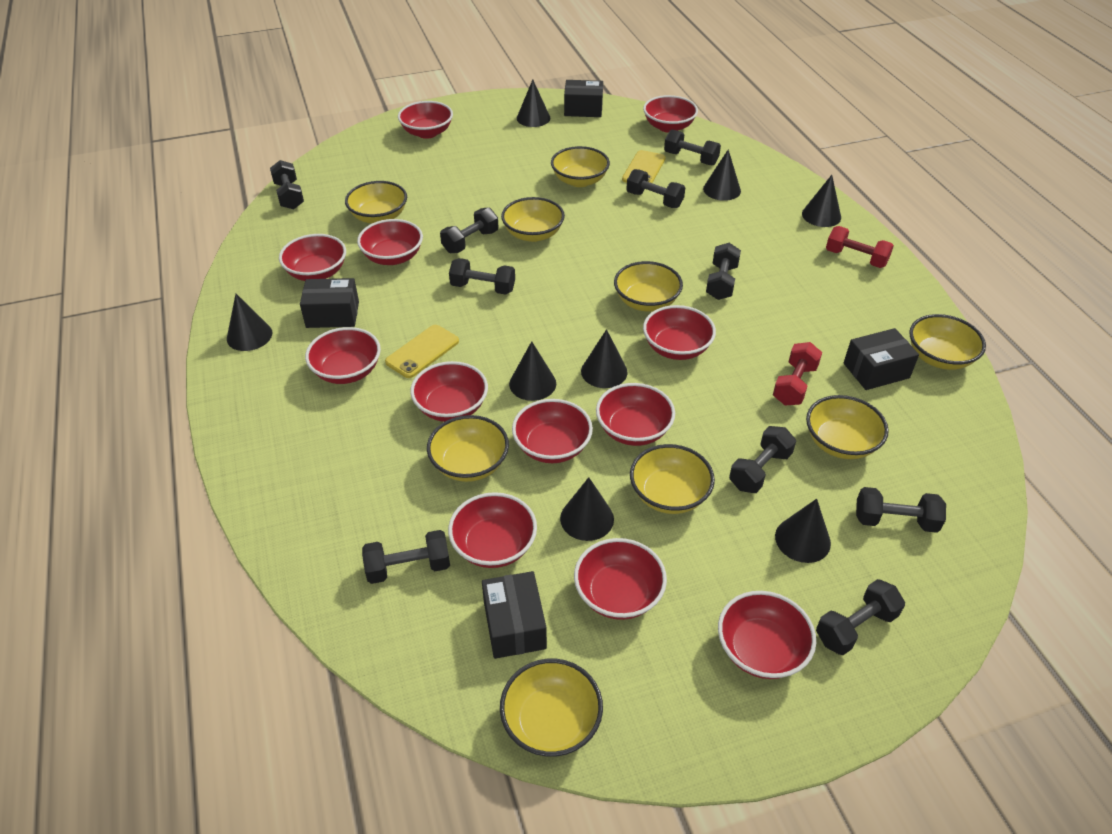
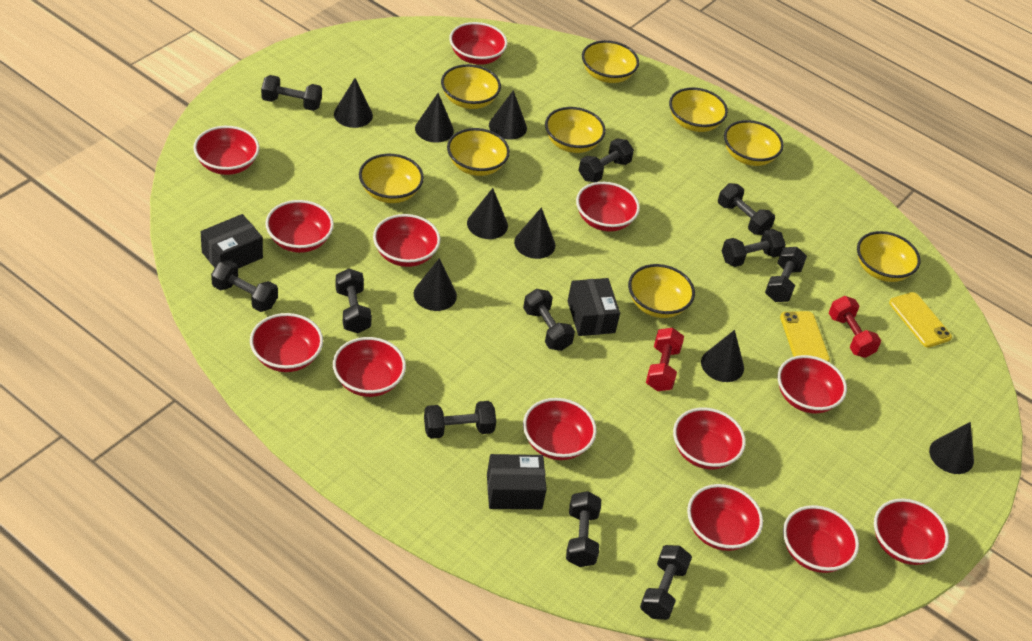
black box: 4 -> 3
black dumbbell: 10 -> 11
red bowl: 12 -> 13

